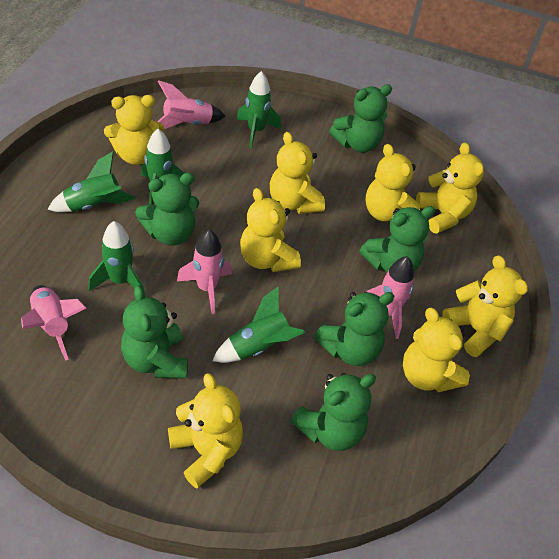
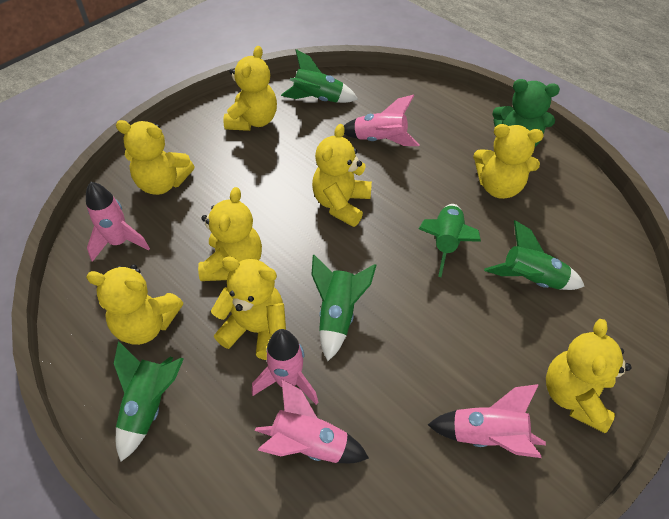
green teddy bear: 6 -> 1
pink rocket: 4 -> 5

